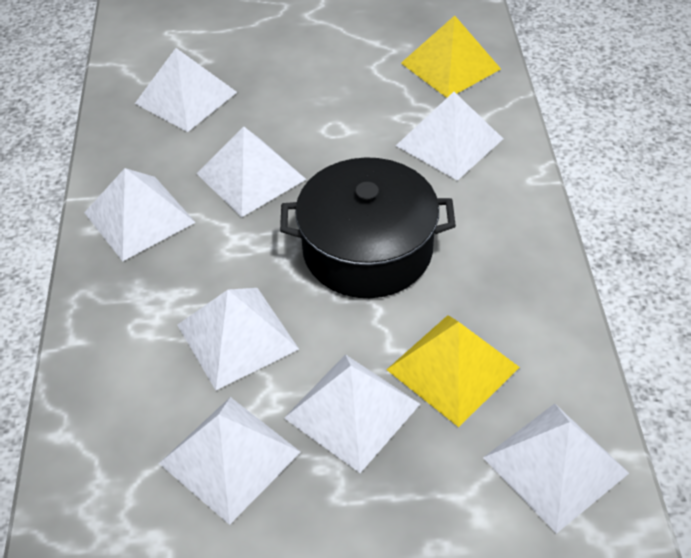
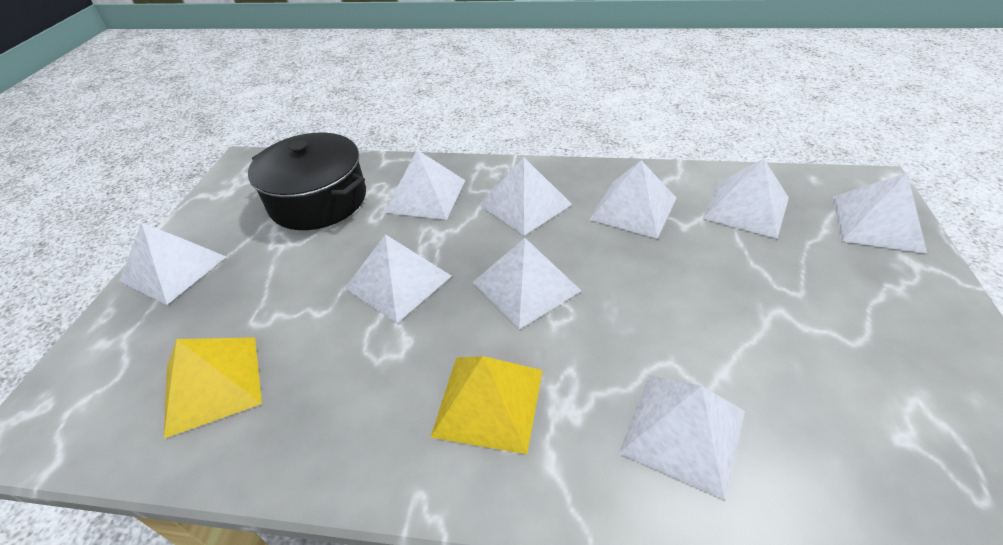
white pyramid: 8 -> 9

